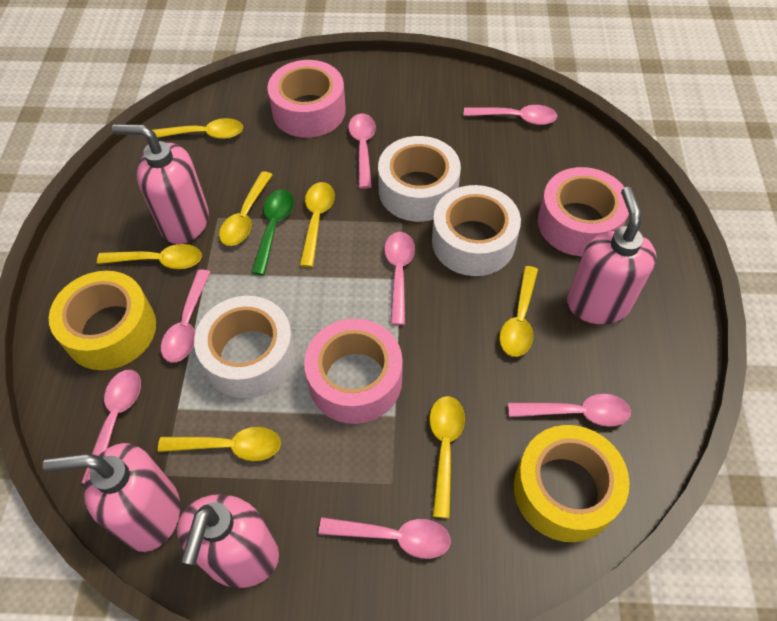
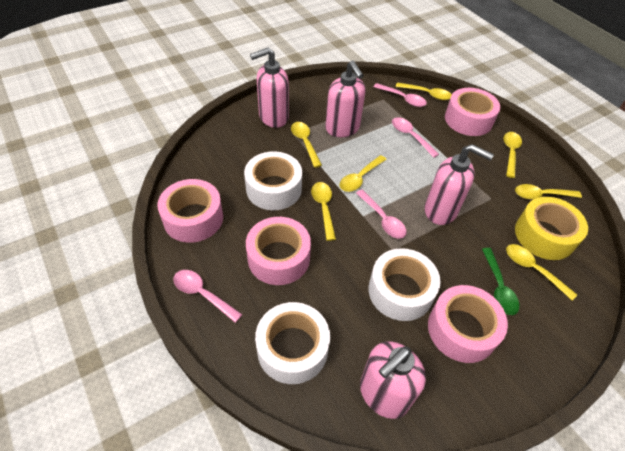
pink spoon: 7 -> 4
pink tape: 3 -> 4
yellow tape: 2 -> 1

